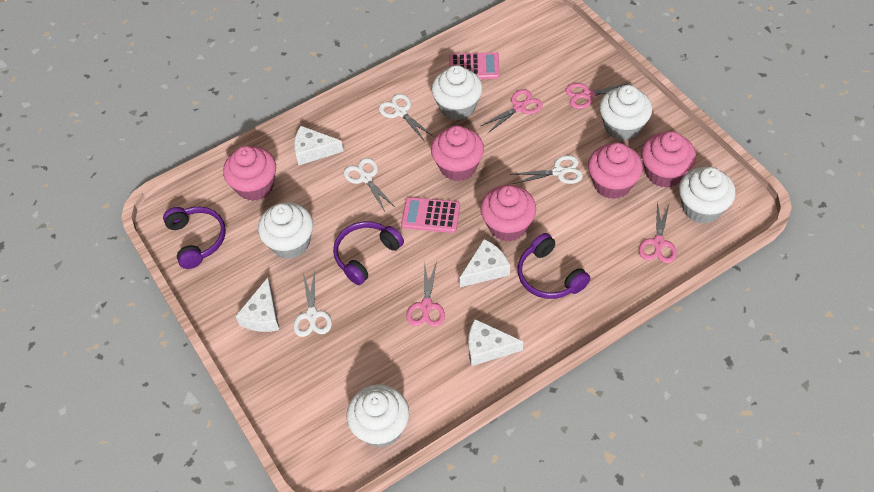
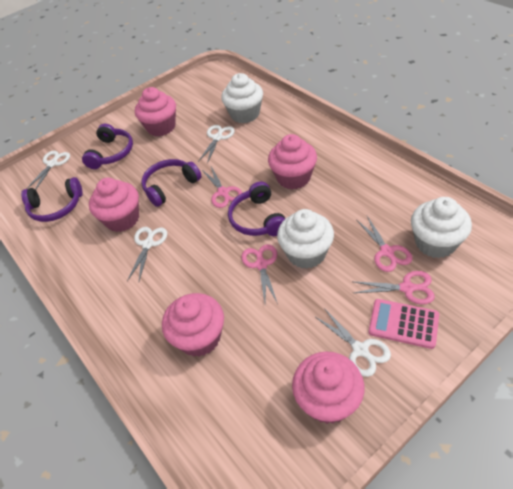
pink calculator: 2 -> 1
purple headphones: 3 -> 4
white cheese: 4 -> 0
white cupcake: 5 -> 3

